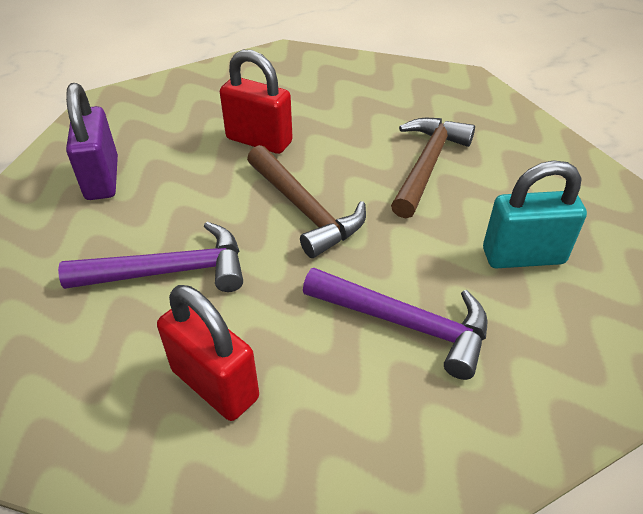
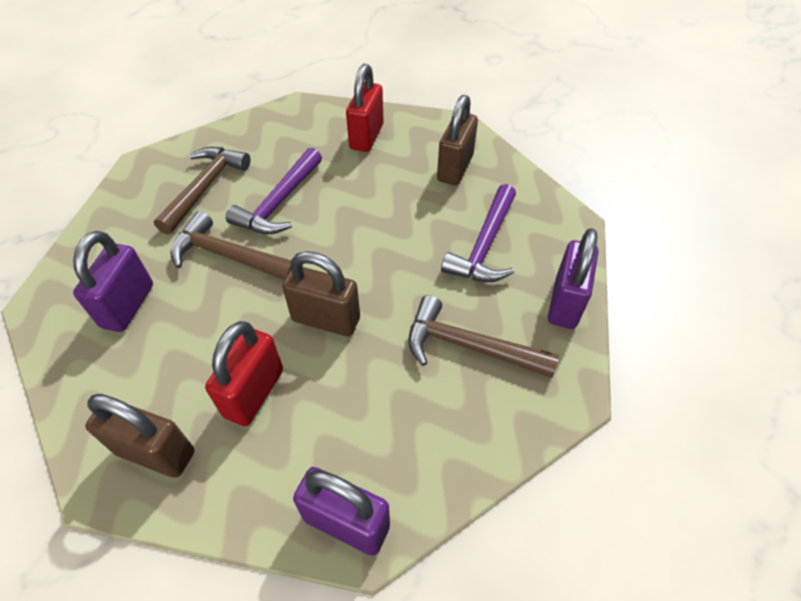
brown hammer: 2 -> 3
brown padlock: 0 -> 3
purple padlock: 1 -> 3
turquoise padlock: 1 -> 0

